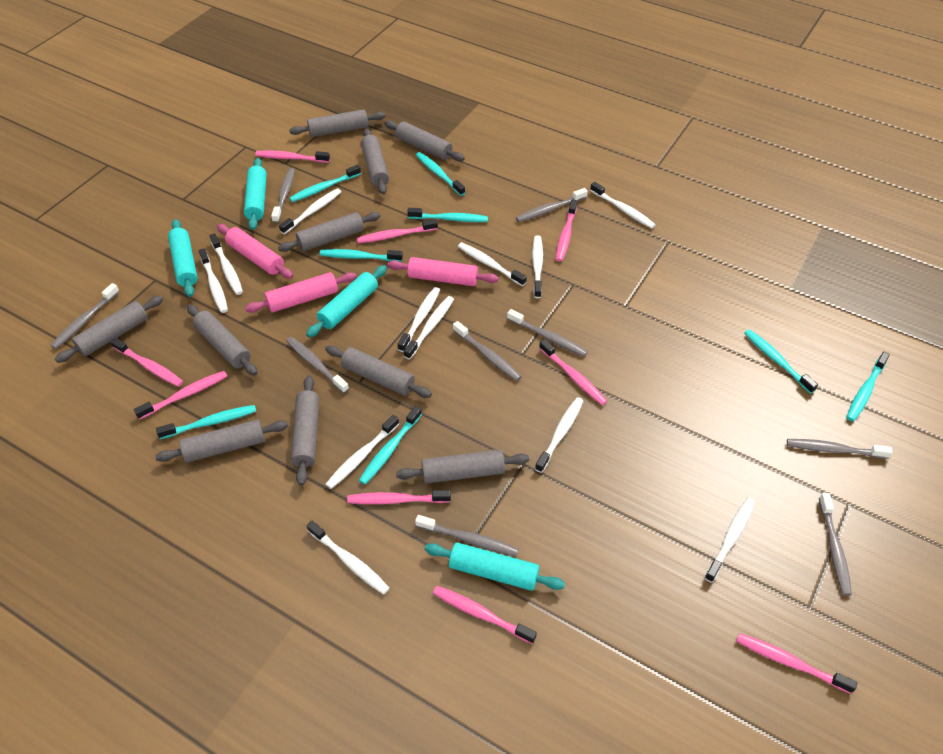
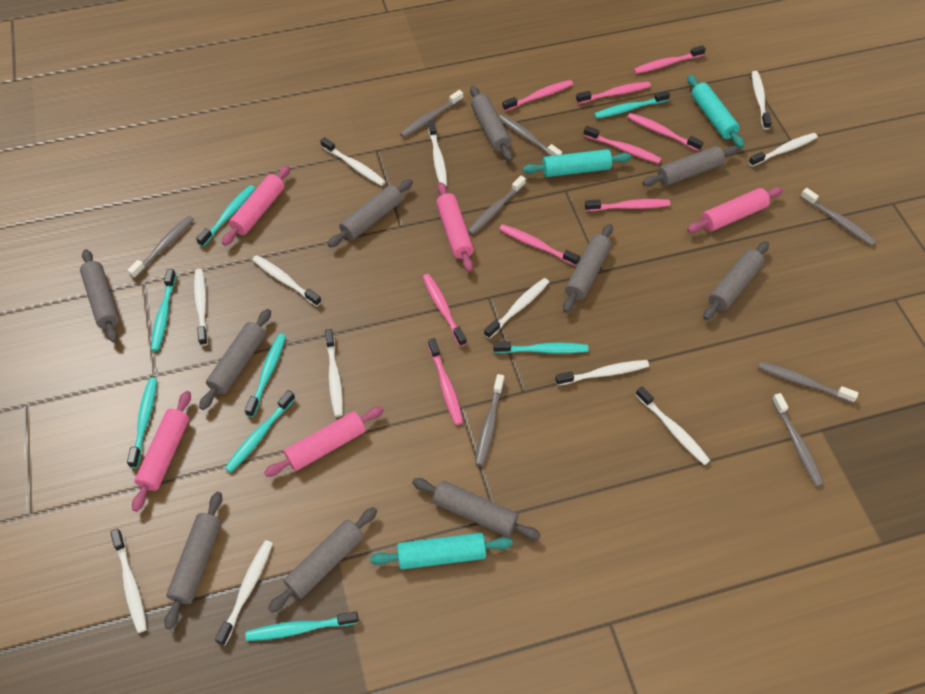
grey toothbrush: 9 -> 8
pink rolling pin: 3 -> 5
turquoise rolling pin: 4 -> 3

